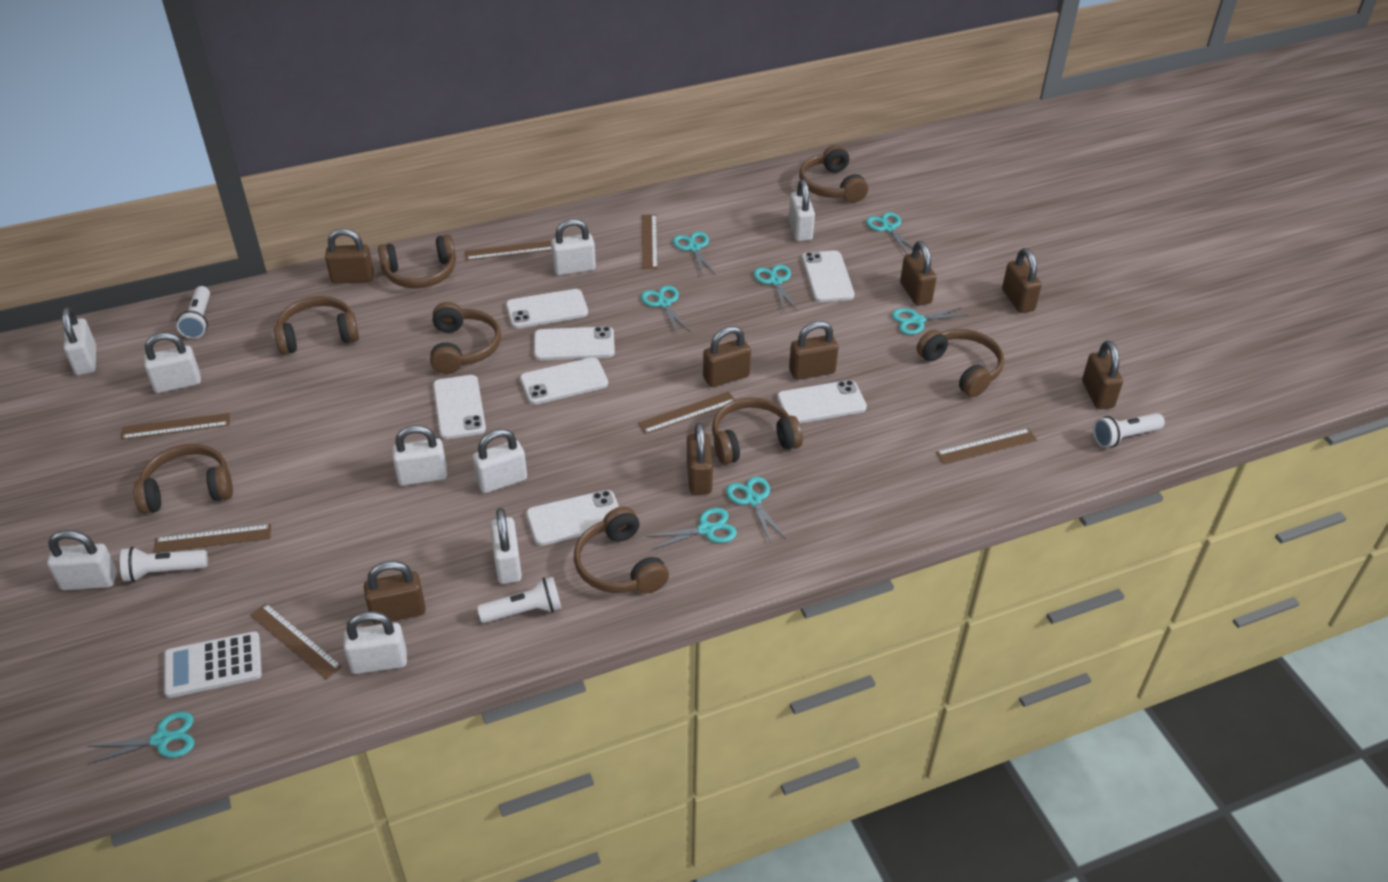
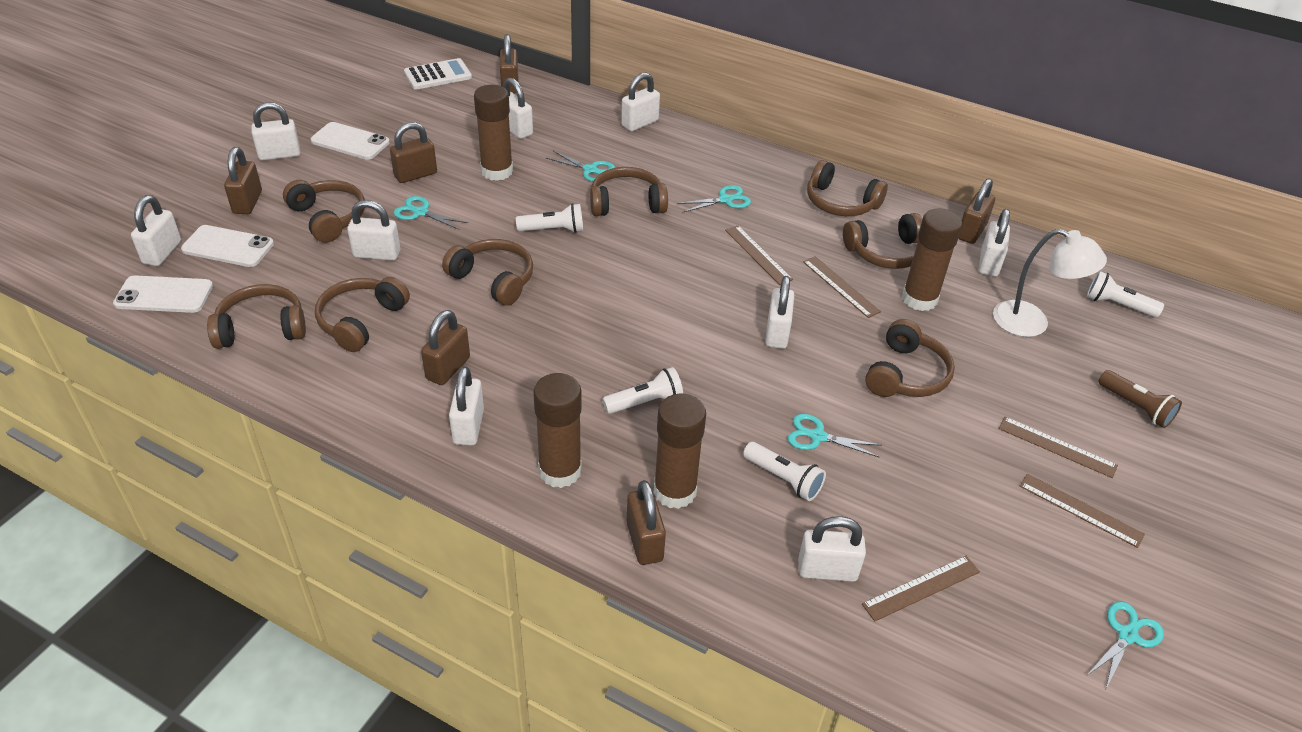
brown flashlight: 0 -> 1
brown glue stick: 0 -> 4
brown padlock: 8 -> 6
brown ruler: 7 -> 5
turquoise scissors: 8 -> 5
white lamp: 0 -> 1
white phone: 7 -> 3

